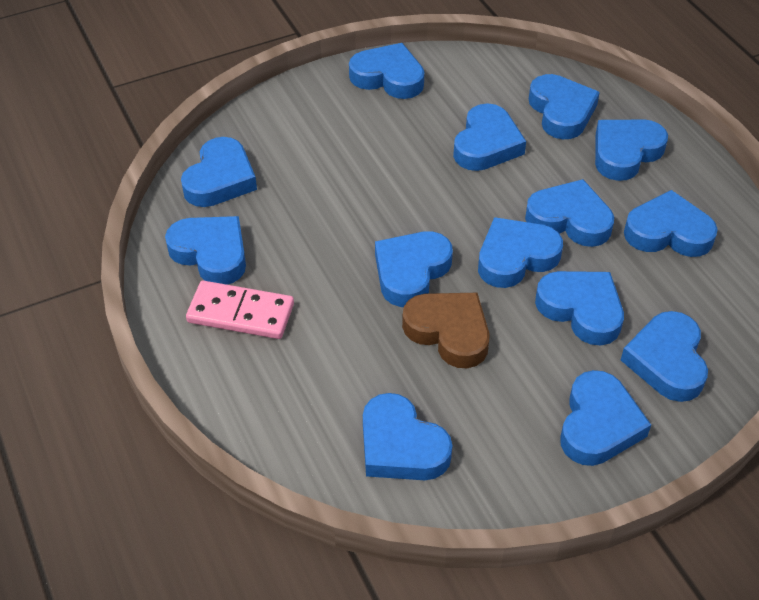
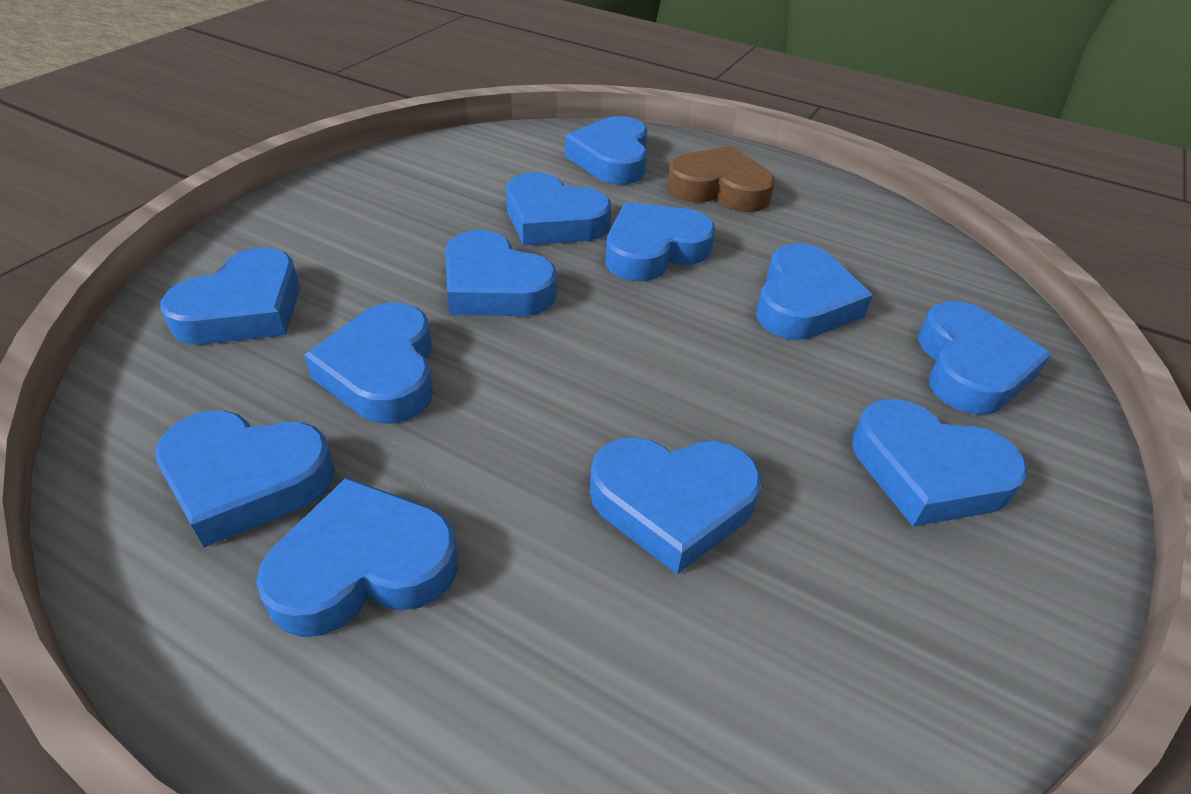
blue heart: 14 -> 12
pink domino: 1 -> 0

